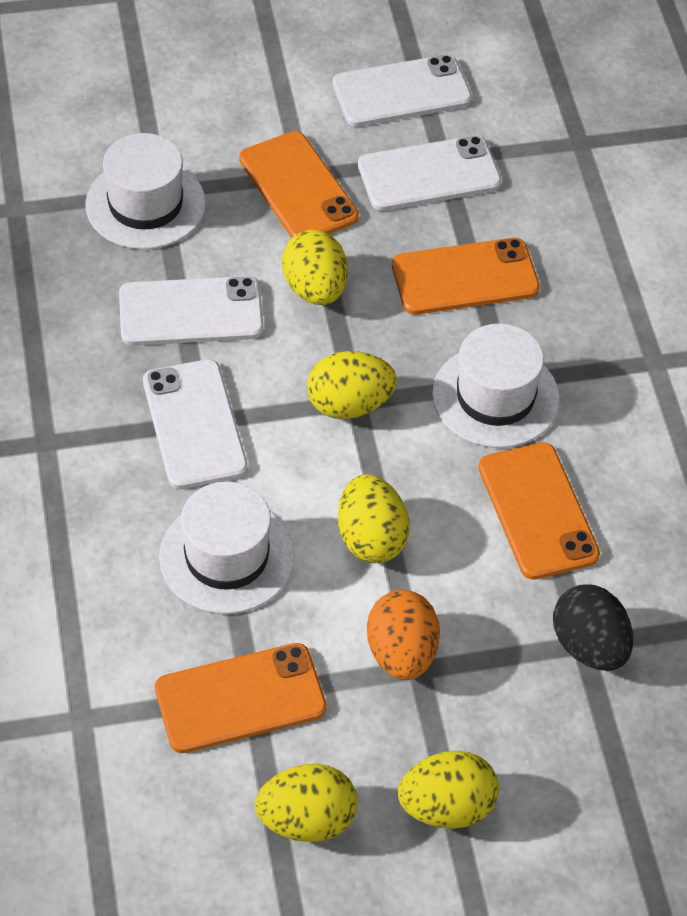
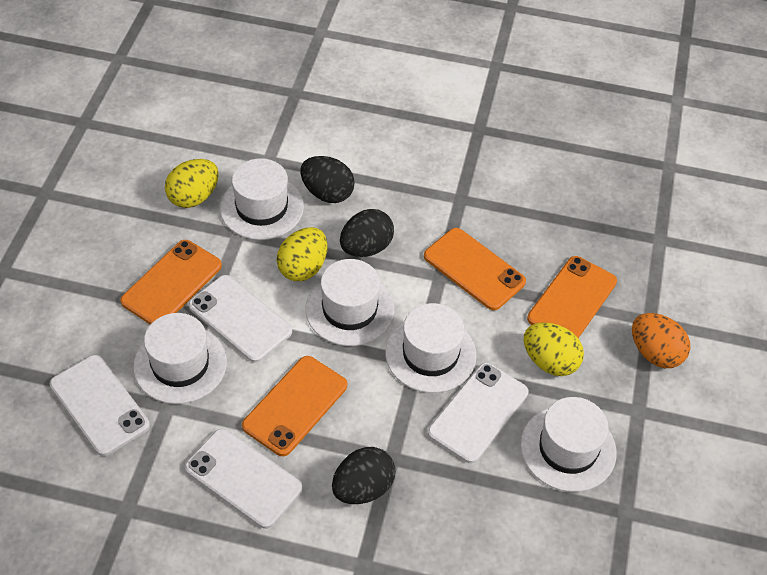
black egg: 1 -> 3
white hat: 3 -> 5
yellow egg: 5 -> 3

